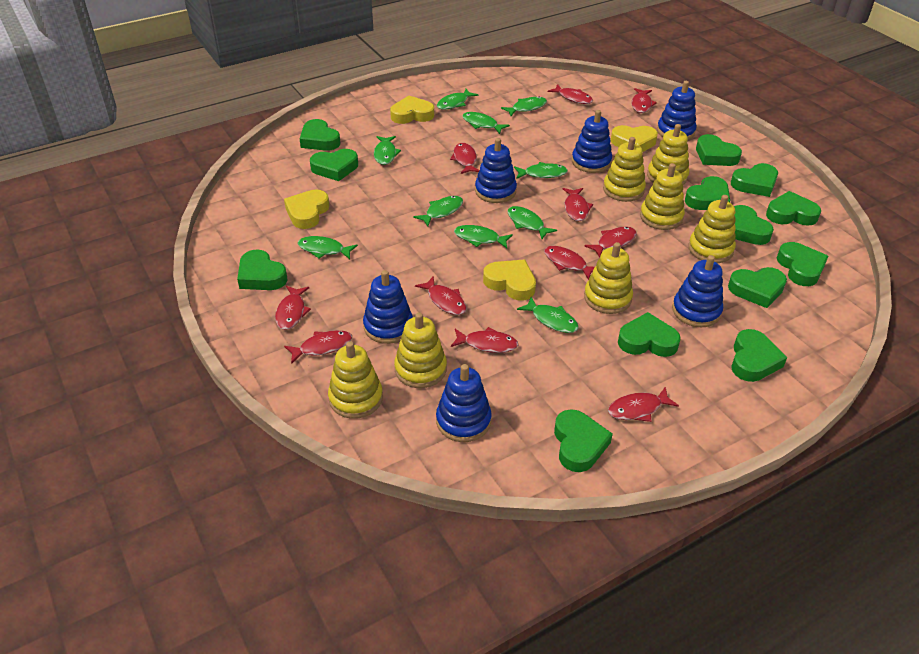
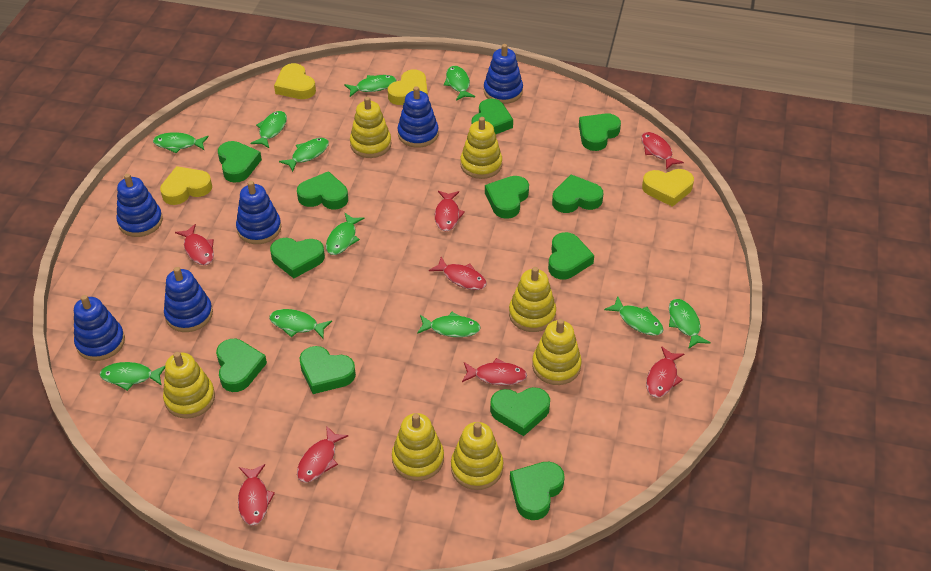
green fish: 10 -> 11
green heart: 13 -> 12
red fish: 11 -> 8

